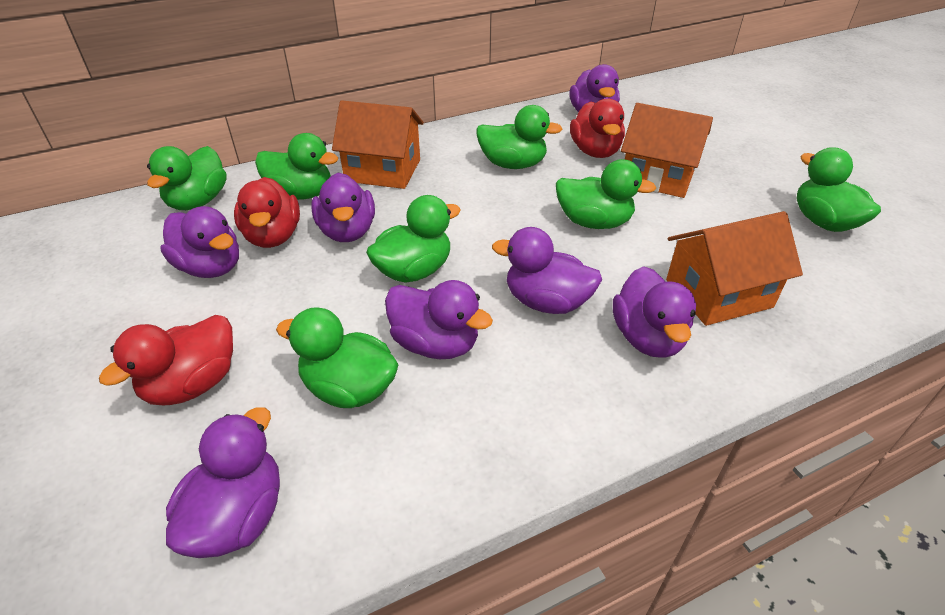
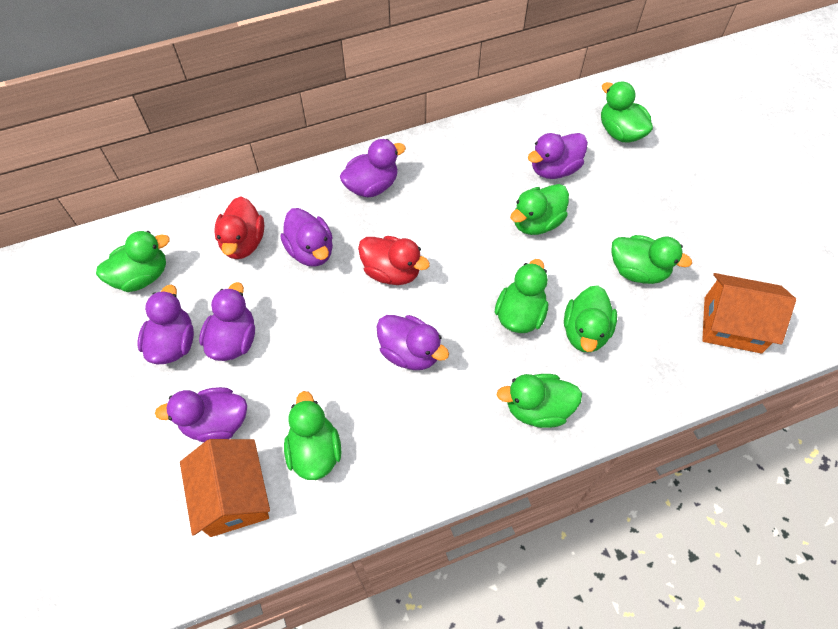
green duck: 7 -> 8
orange house: 3 -> 2
red duck: 3 -> 2

